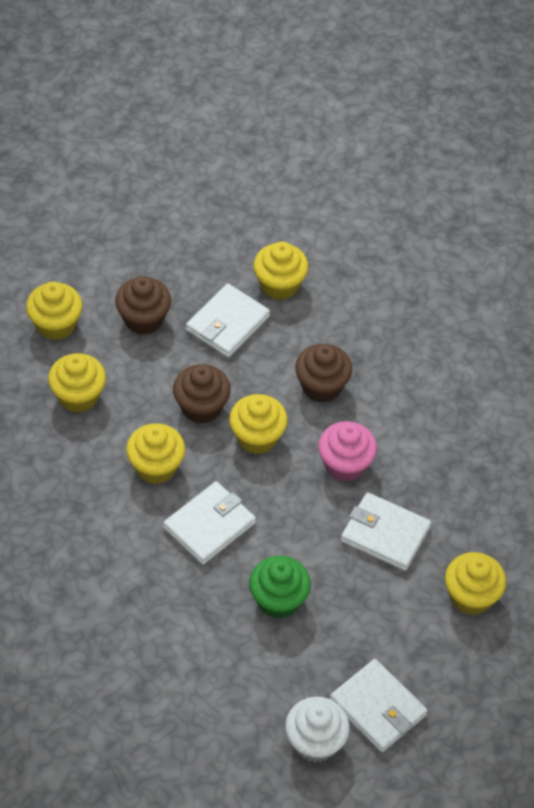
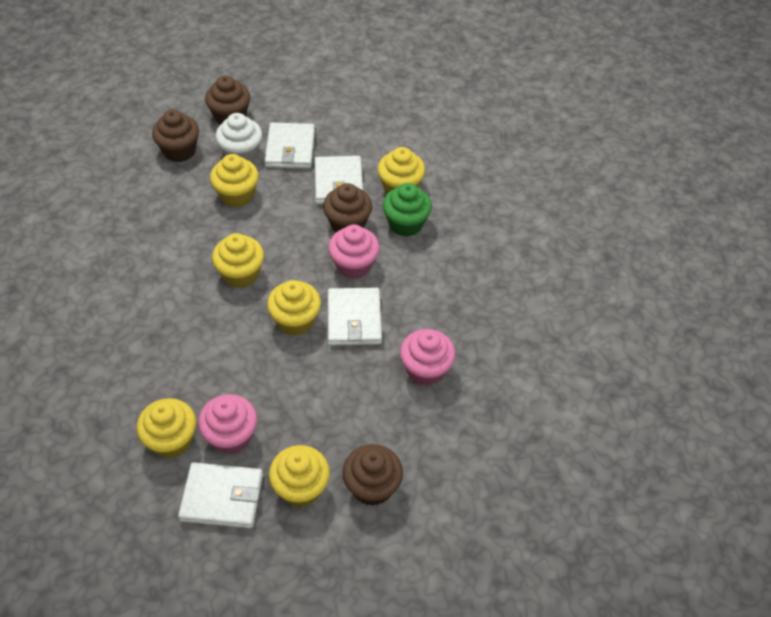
brown cupcake: 3 -> 4
pink cupcake: 1 -> 3

